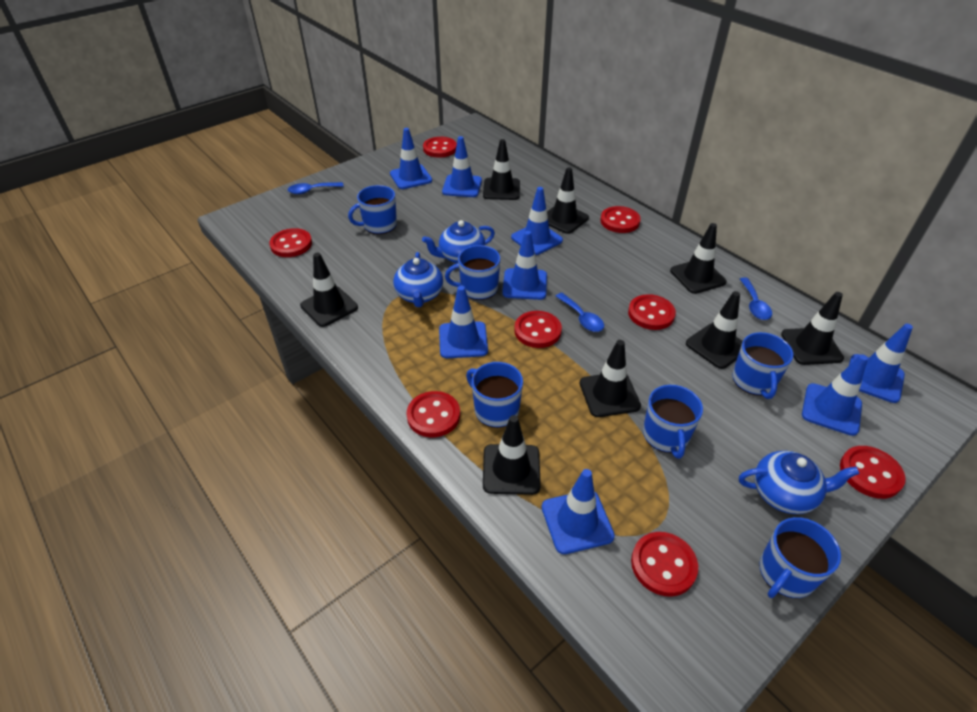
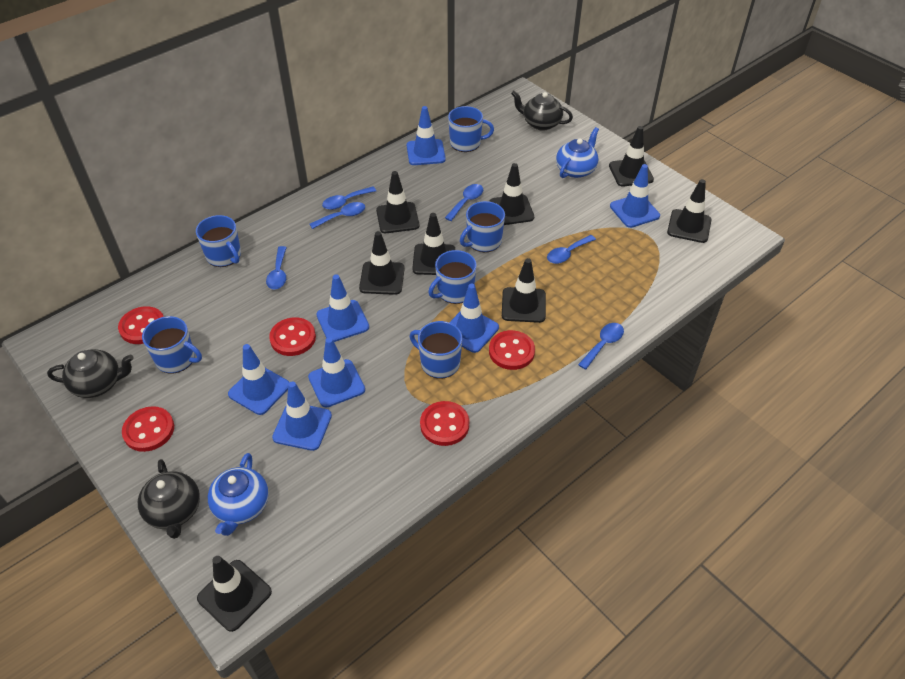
black teapot: 0 -> 3
blue spoon: 3 -> 6
blue teapot: 3 -> 2
blue traffic cone: 8 -> 7
red button: 8 -> 5

